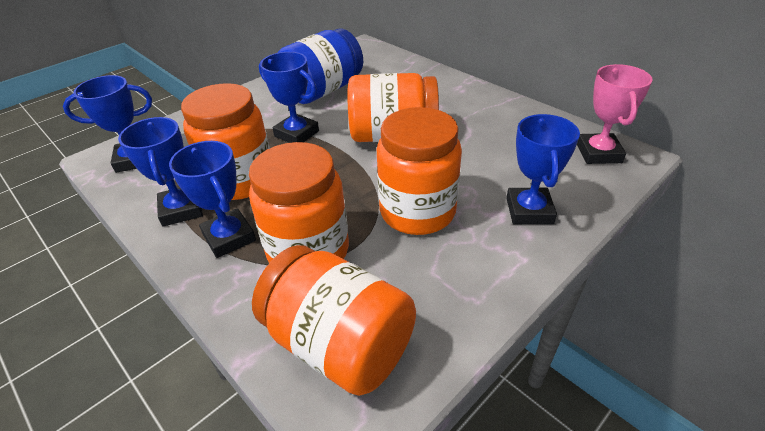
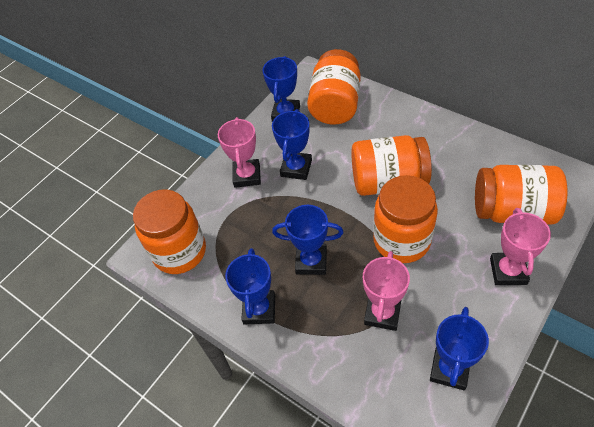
blue jar: 1 -> 0
pink trophy: 1 -> 3

